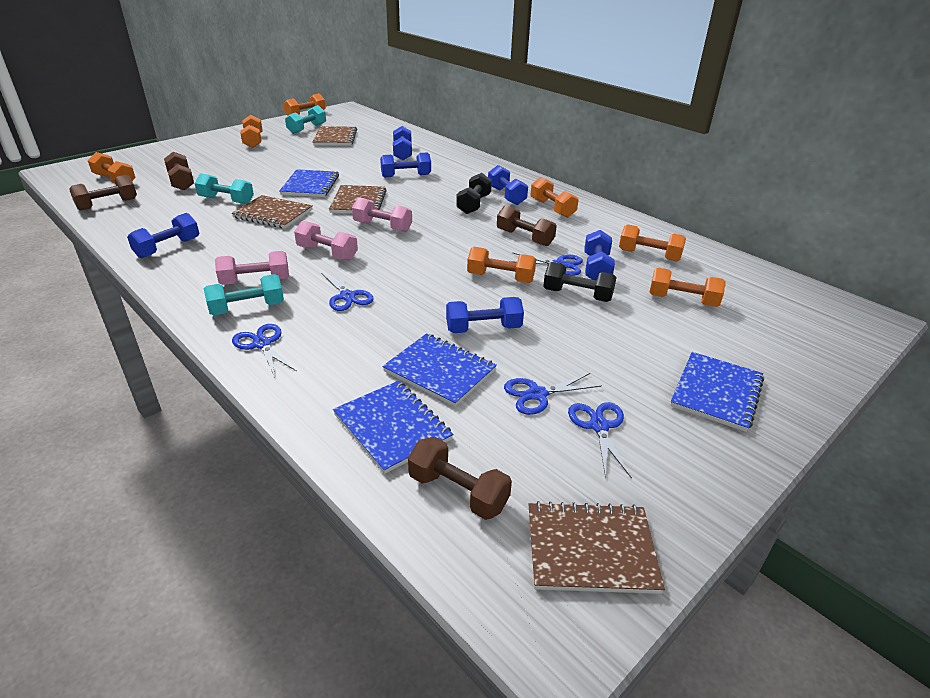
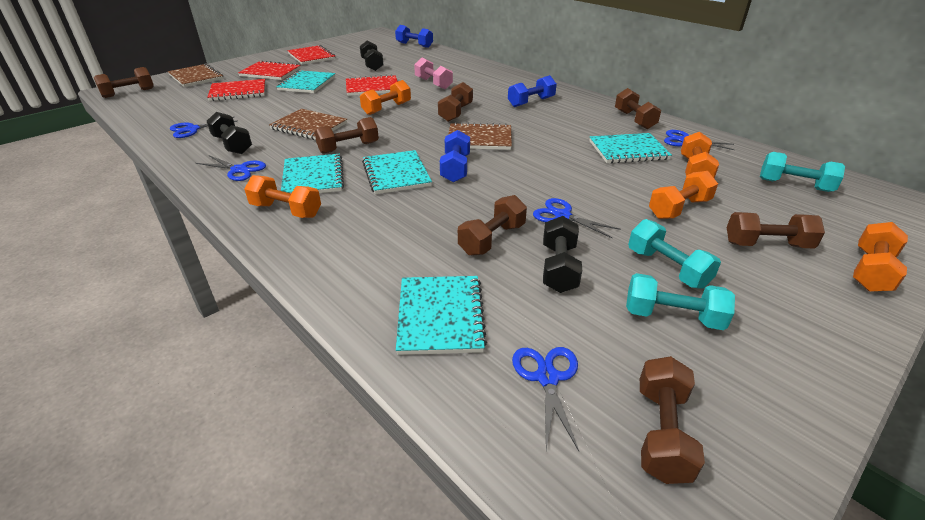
black dumbbell: 2 -> 3
blue dumbbell: 6 -> 3
blue notebook: 4 -> 0
brown dumbbell: 4 -> 7
brown notebook: 4 -> 3
orange dumbbell: 7 -> 5
pink dumbbell: 3 -> 1
red notebook: 0 -> 4
turquoise notebook: 0 -> 5

